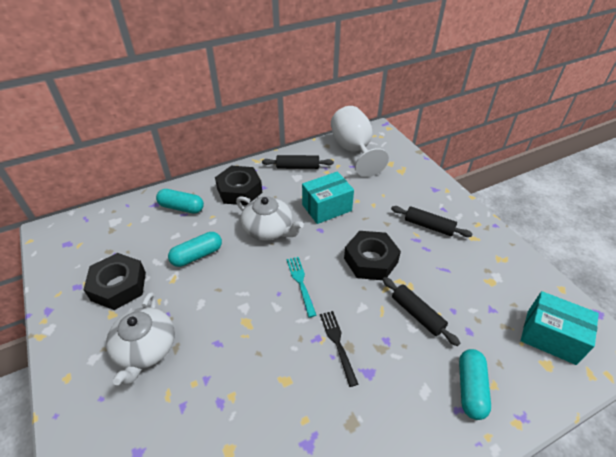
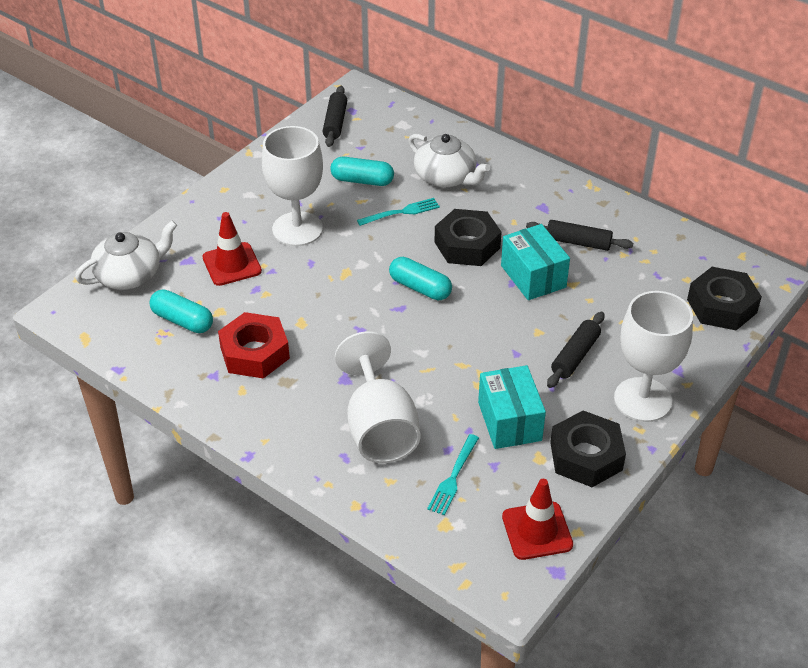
black fork: 1 -> 0
red nut: 0 -> 1
red traffic cone: 0 -> 2
turquoise fork: 1 -> 2
white goblet: 1 -> 3

